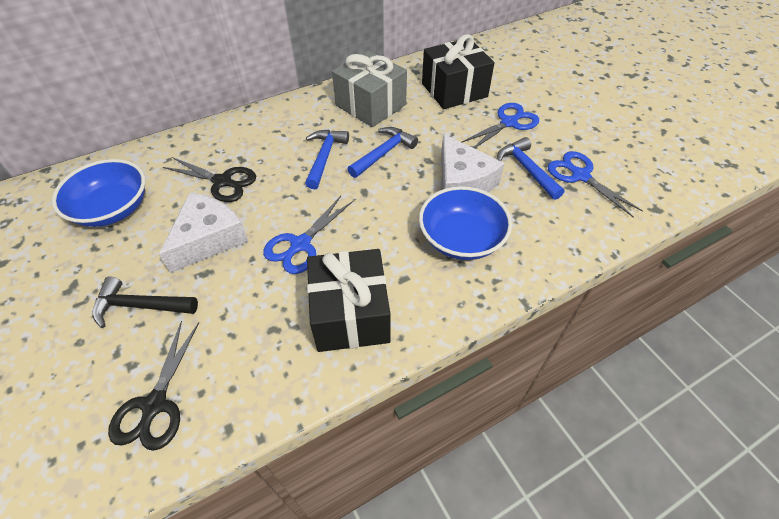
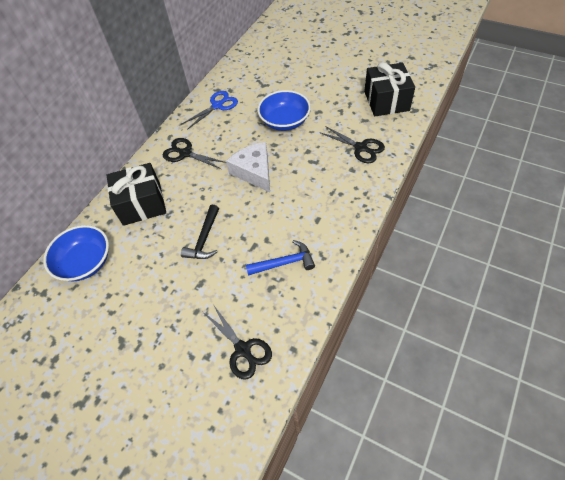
black scissors: 2 -> 3
blue hammer: 3 -> 1
blue scissors: 3 -> 1
grey gift: 1 -> 0
white cheese: 2 -> 1

